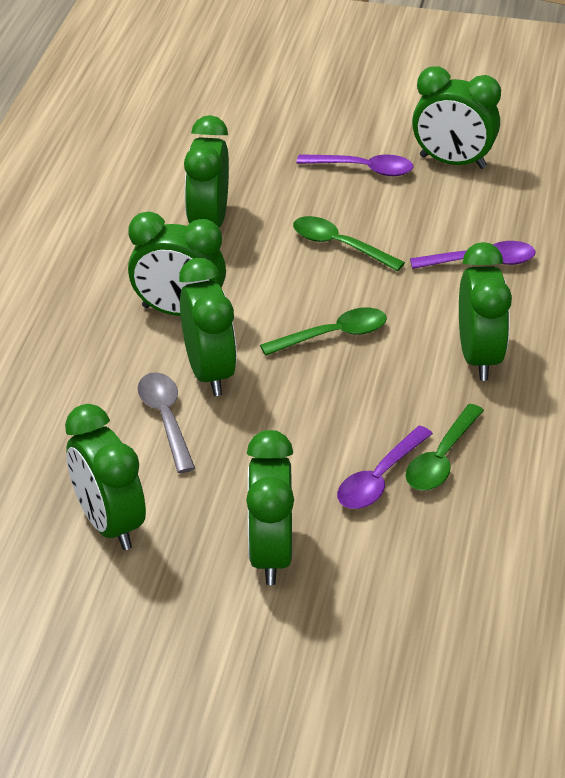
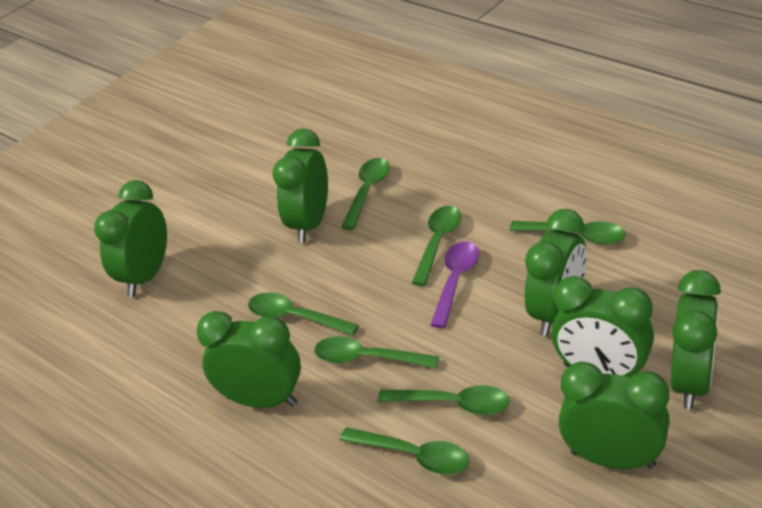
green spoon: 3 -> 7
grey spoon: 1 -> 0
purple spoon: 3 -> 1

